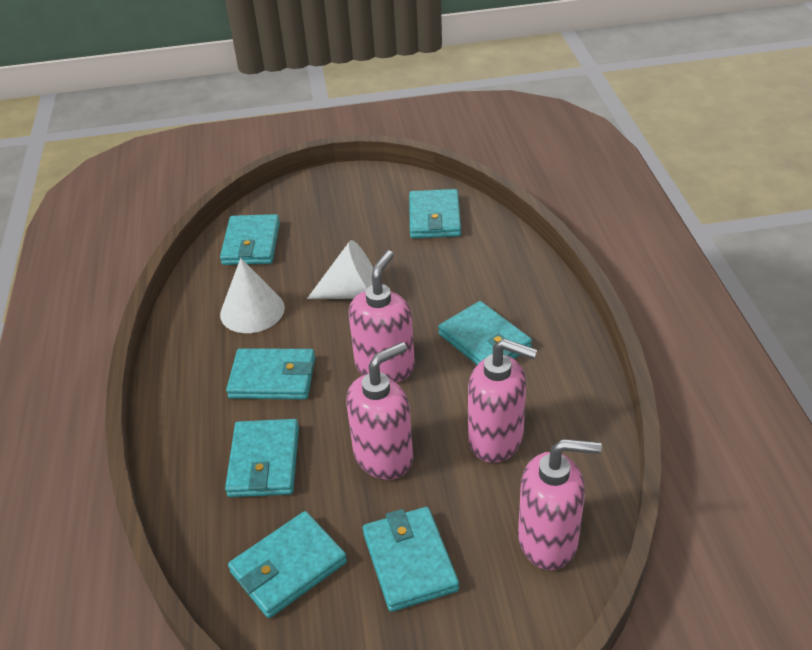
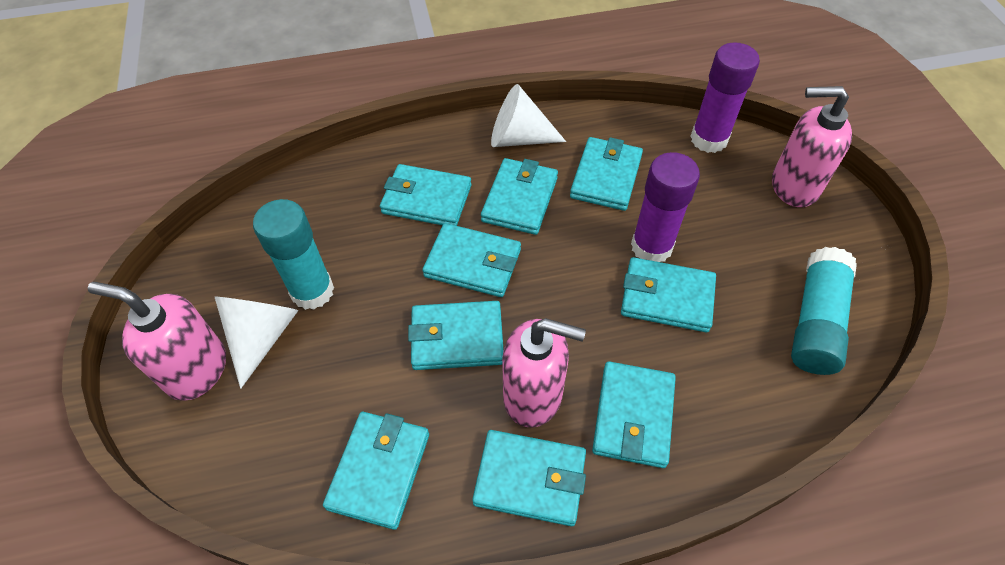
pink soap dispenser: 4 -> 3
purple glue stick: 0 -> 2
turquoise glue stick: 0 -> 2
turquoise wallet: 7 -> 9

